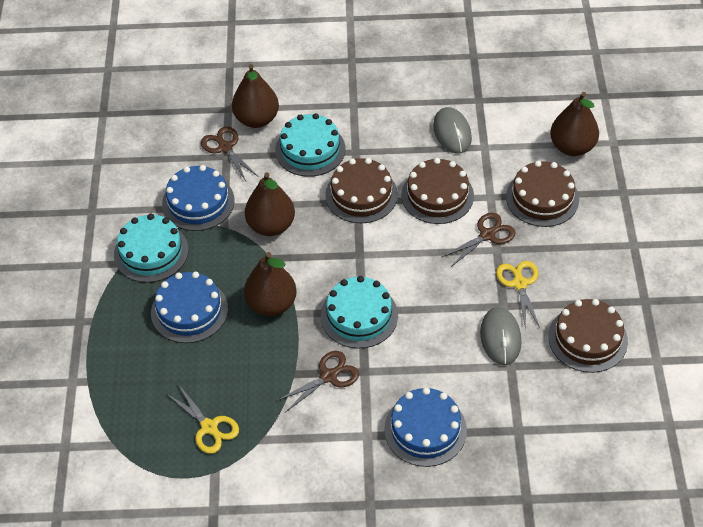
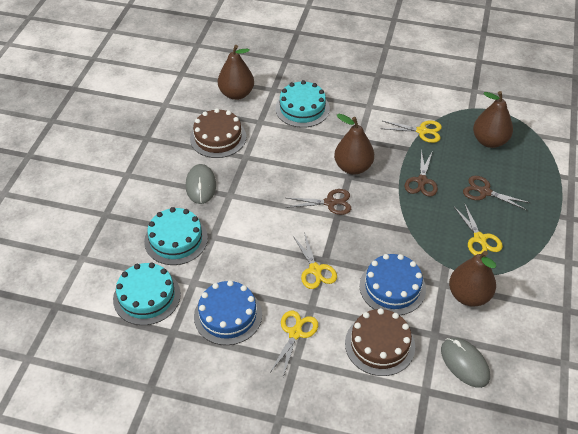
blue cake: 3 -> 2
brown cake: 4 -> 2
yellow scissors: 2 -> 4

